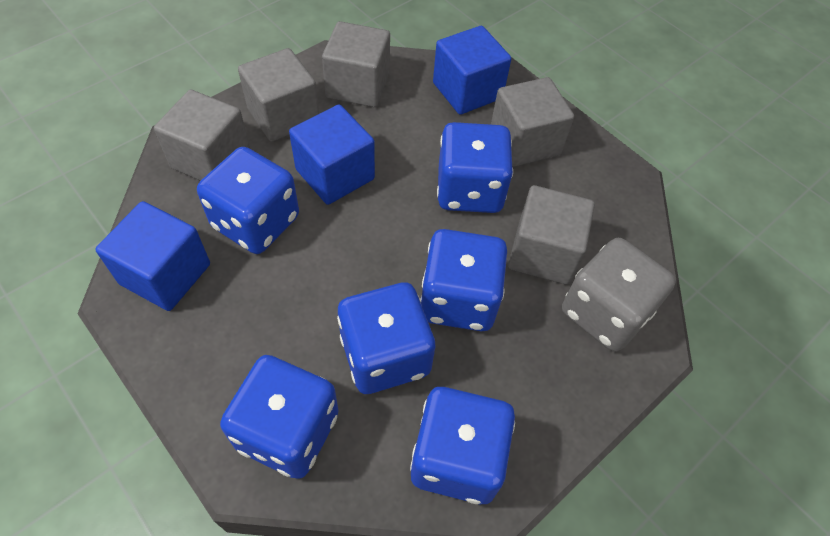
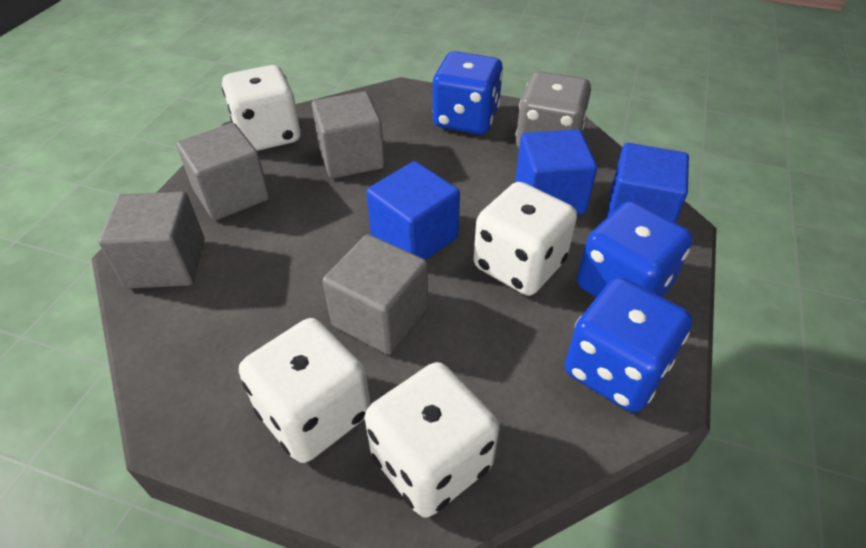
blue dice: 6 -> 3
grey cube: 5 -> 4
white dice: 0 -> 4

